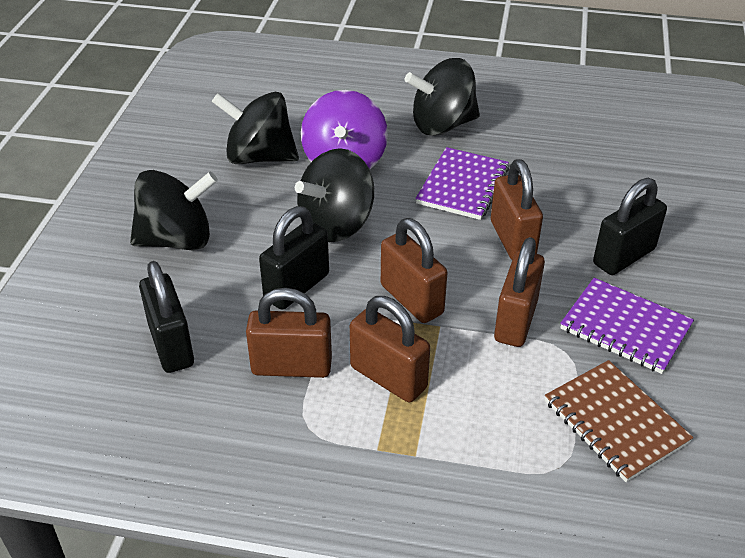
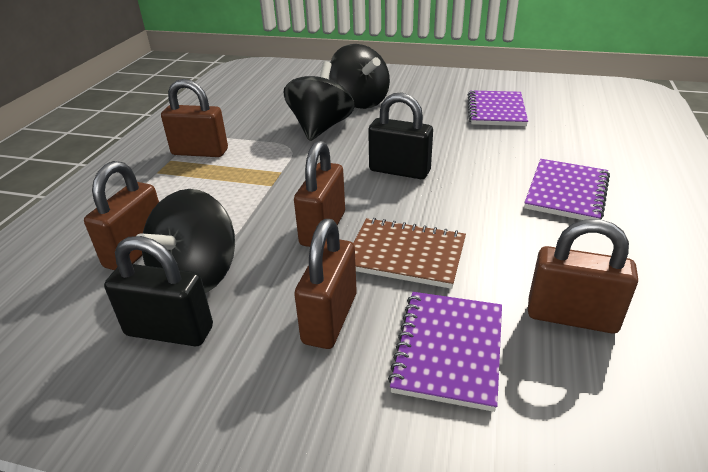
black padlock: 3 -> 2
black spinning top: 4 -> 3
purple notebook: 2 -> 3
purple spinning top: 1 -> 0

